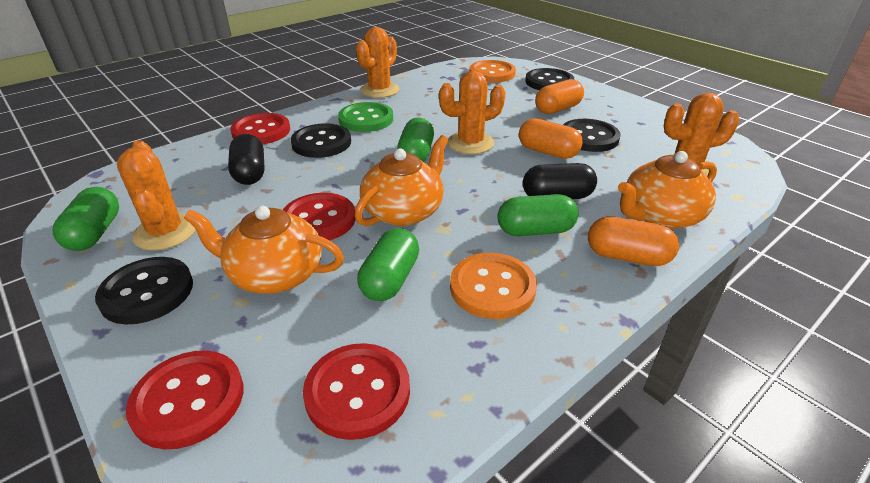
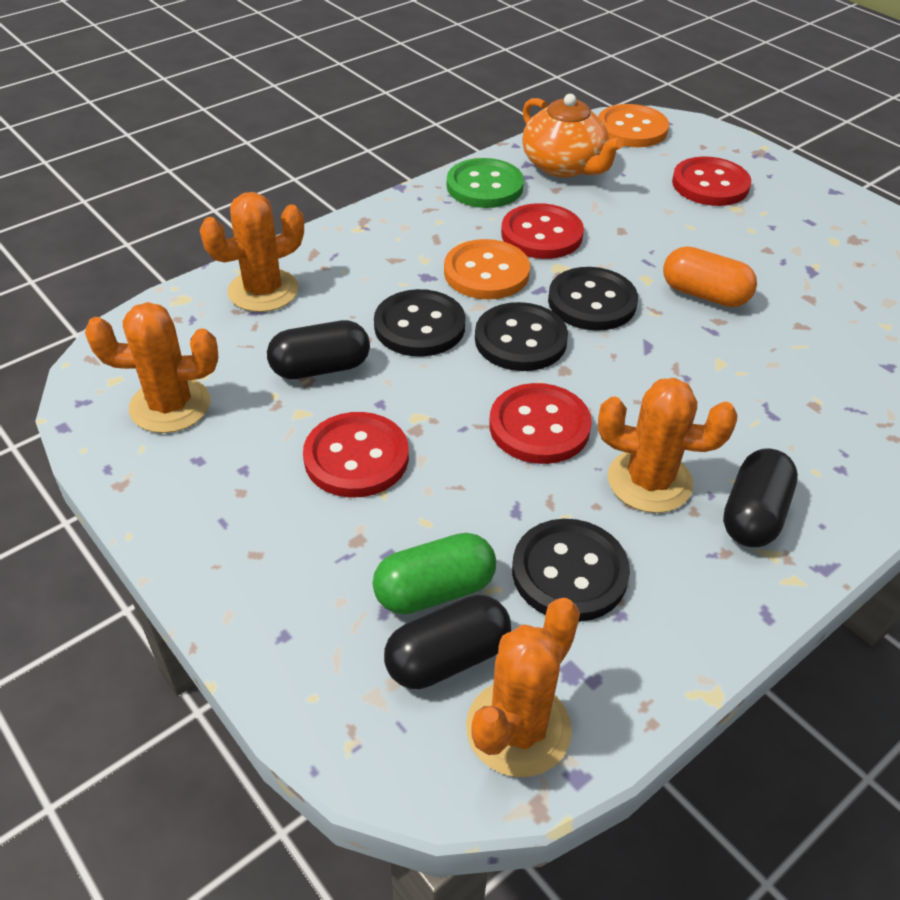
black capsule: 2 -> 3
green capsule: 4 -> 1
orange capsule: 3 -> 1
orange teapot: 3 -> 1

